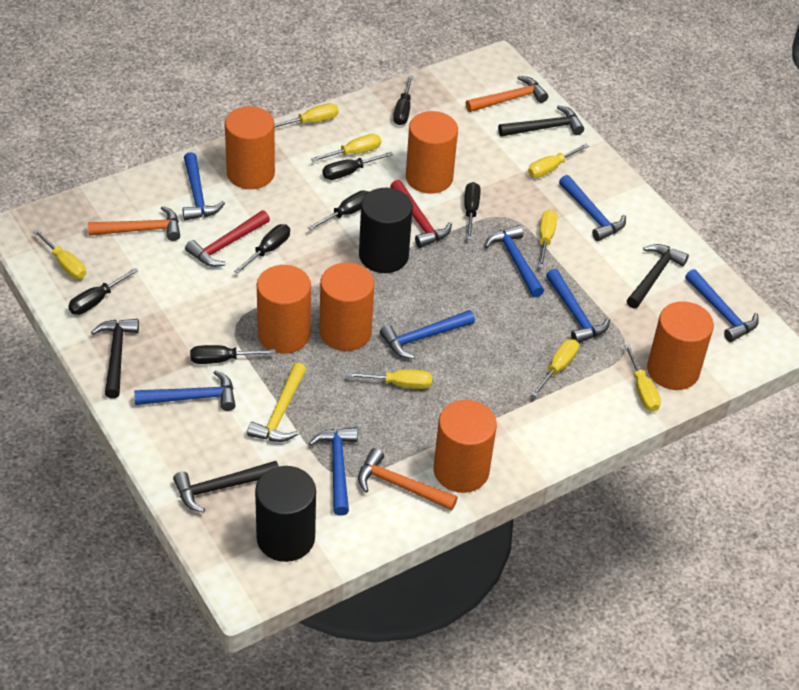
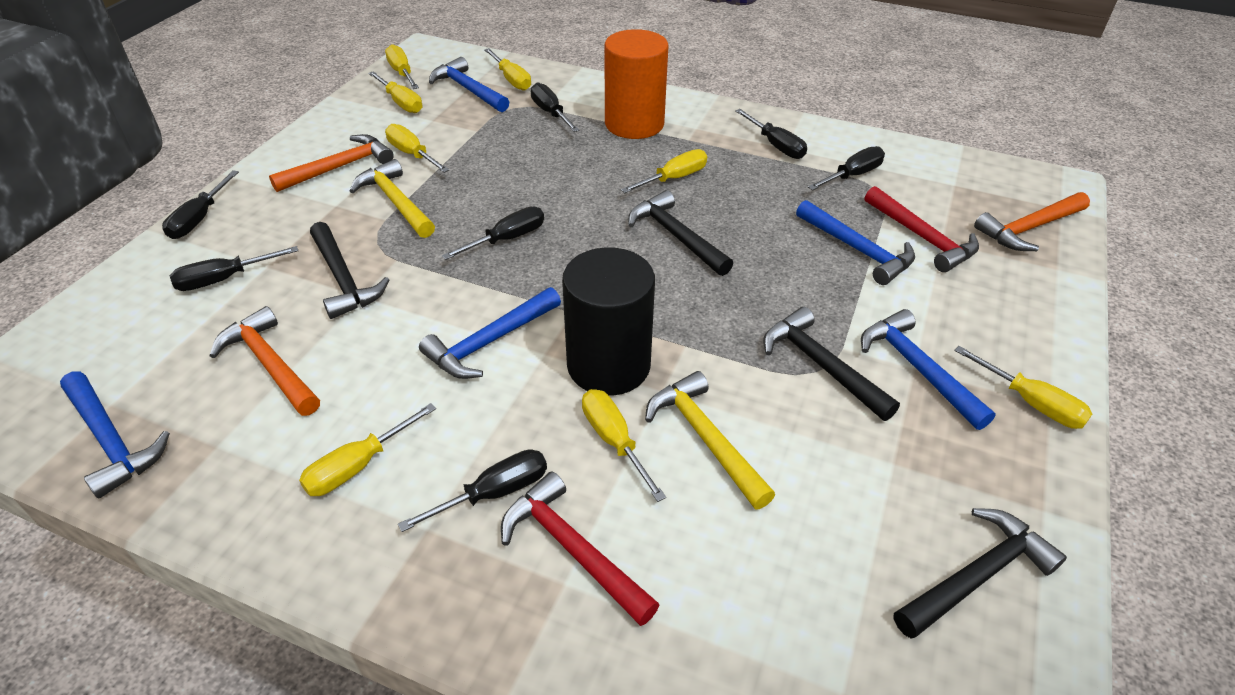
black cylinder: 2 -> 1
blue hammer: 8 -> 5
orange cylinder: 6 -> 1
yellow hammer: 1 -> 2

